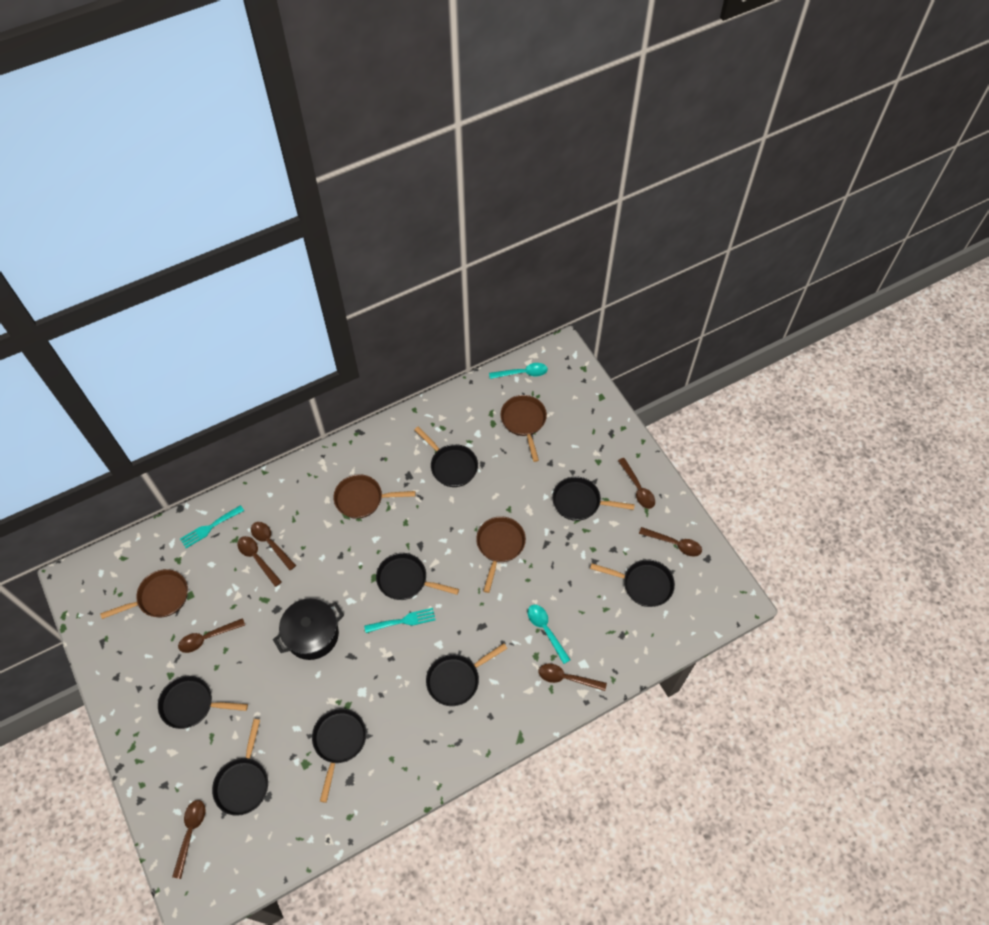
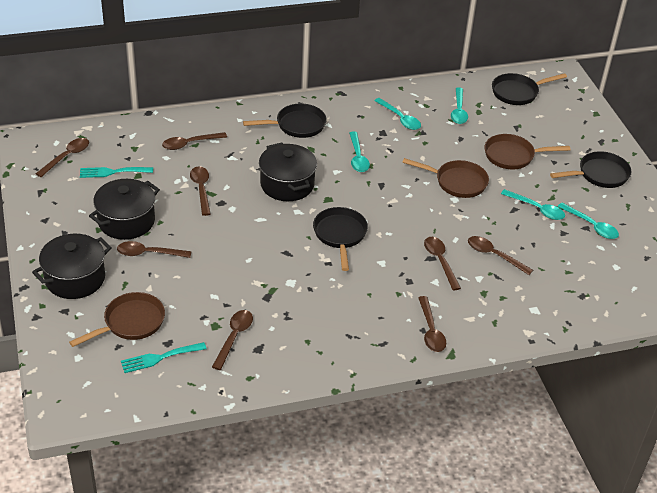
black pan: 8 -> 4
black pot: 1 -> 3
brown pan: 4 -> 3
brown spoon: 7 -> 8
turquoise spoon: 2 -> 5

